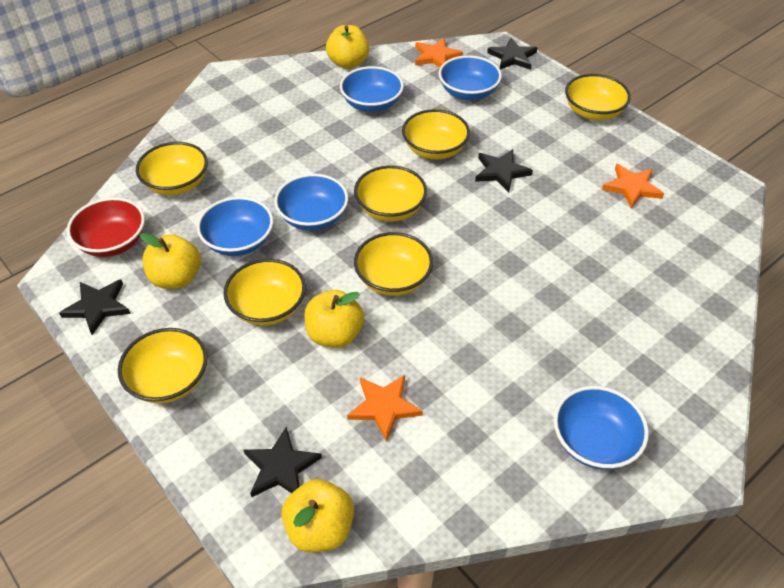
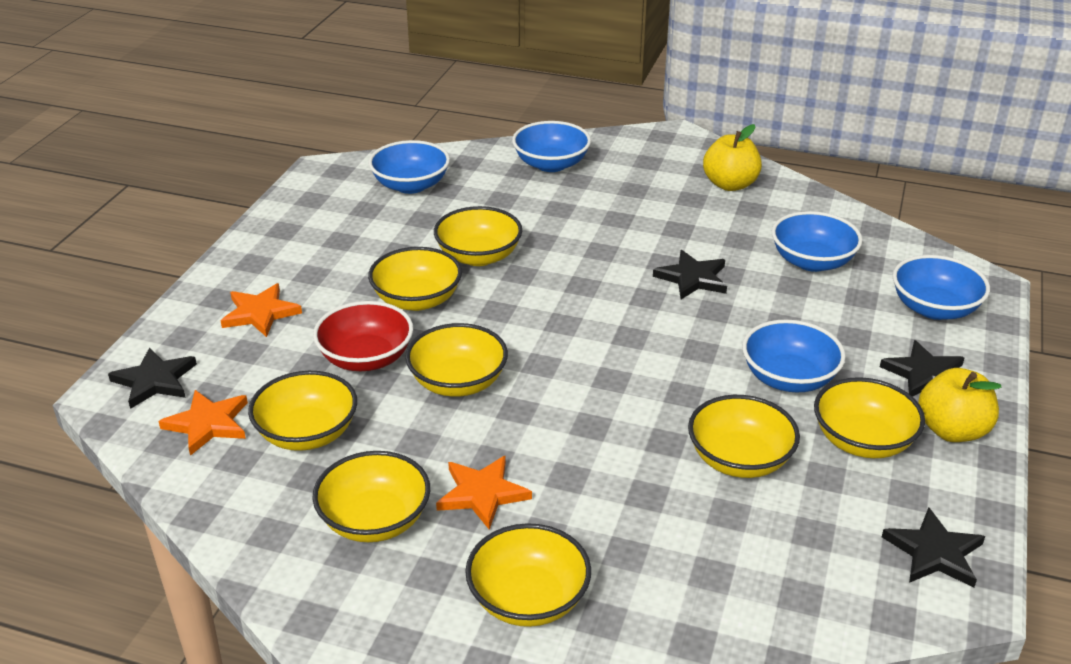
yellow apple: 4 -> 2
yellow bowl: 7 -> 8

